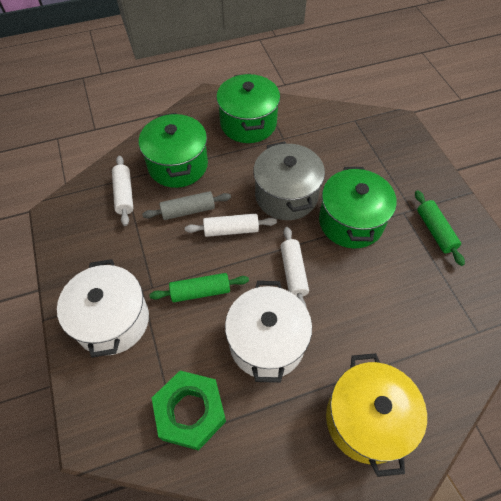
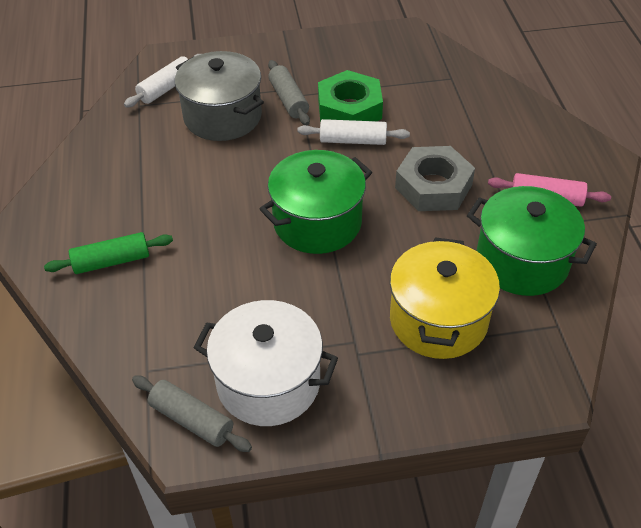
green pot: 3 -> 2
green rolling pin: 2 -> 1
grey nut: 0 -> 1
grey rolling pin: 1 -> 2
pink rolling pin: 0 -> 1
white pot: 2 -> 1
white rolling pin: 3 -> 2

